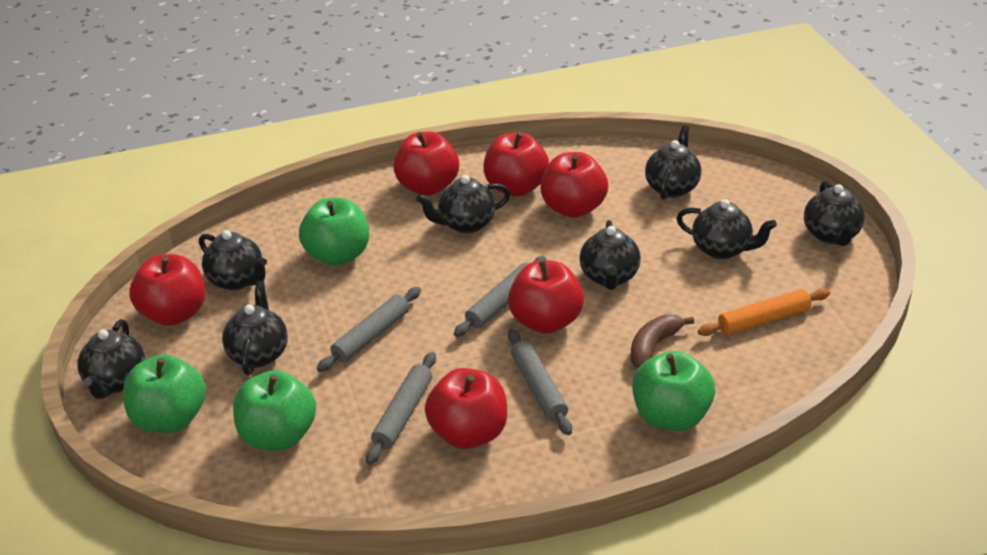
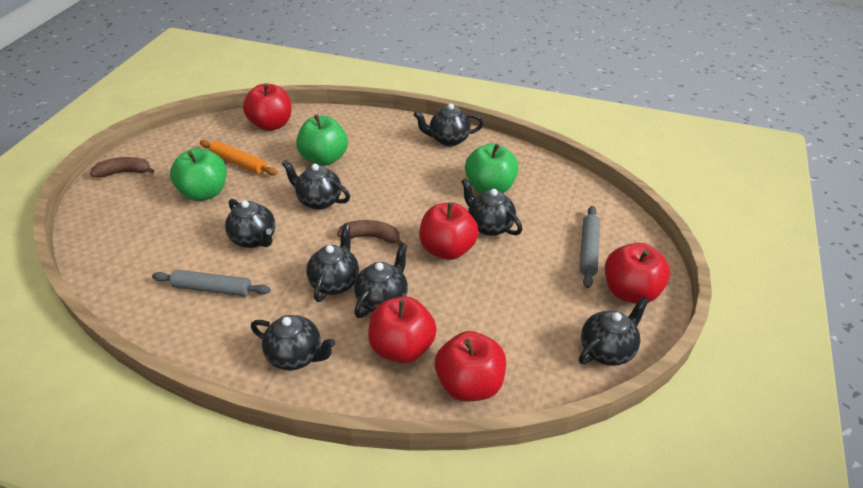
brown banana: 1 -> 2
green apple: 4 -> 3
grey rolling pin: 4 -> 2
red apple: 6 -> 5

